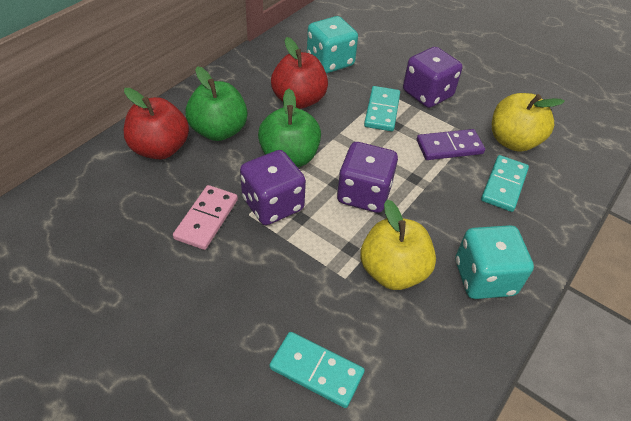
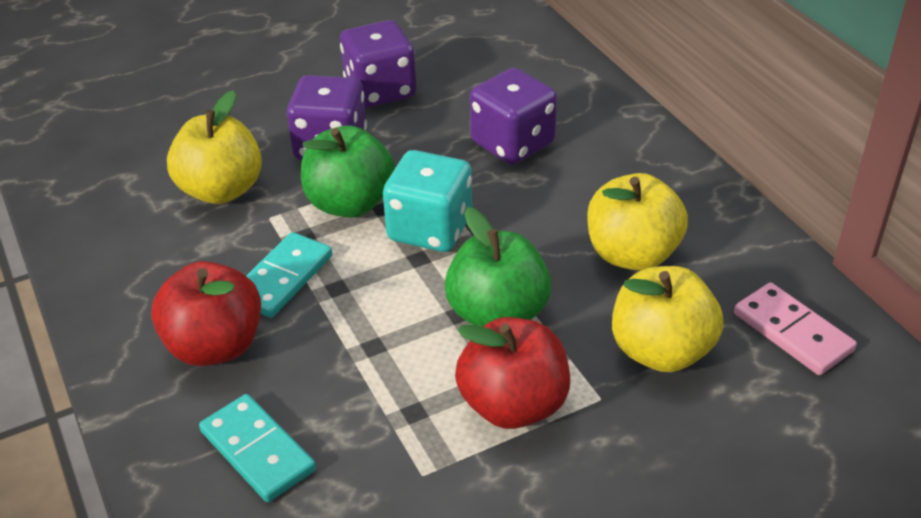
purple domino: 1 -> 0
turquoise dice: 2 -> 1
turquoise domino: 3 -> 2
yellow apple: 2 -> 3

